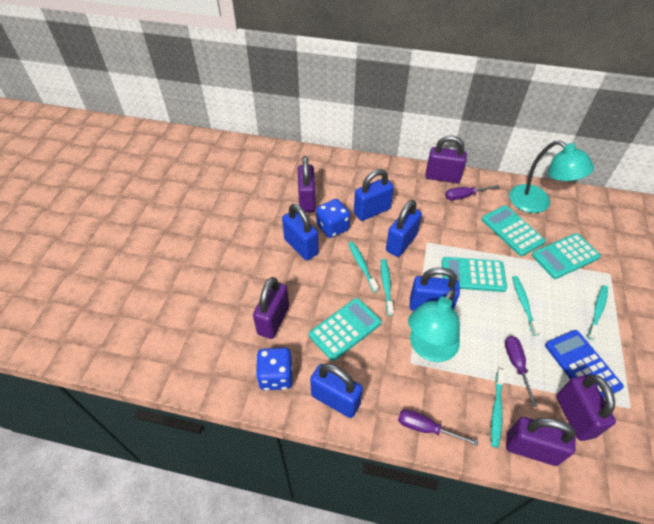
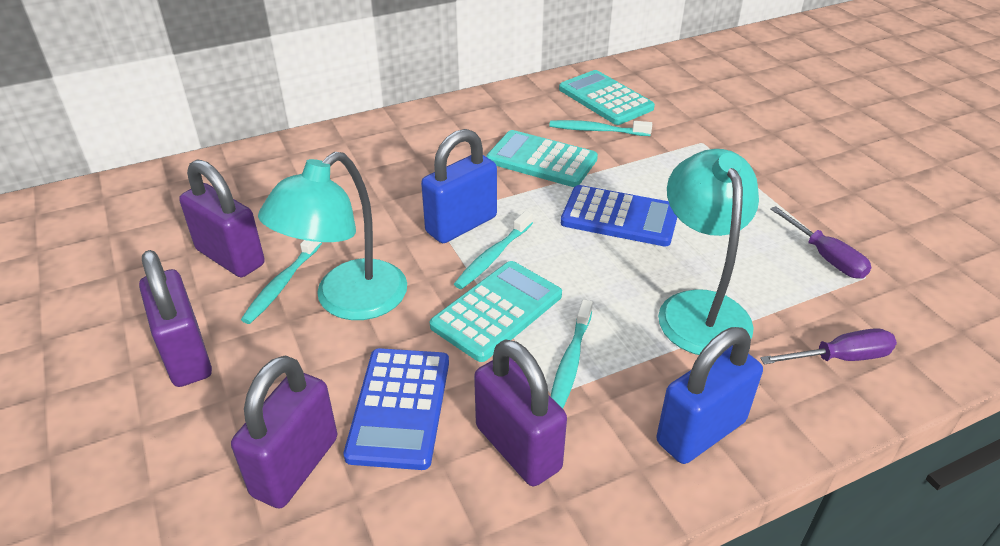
blue calculator: 1 -> 2
blue dice: 2 -> 0
blue padlock: 5 -> 2
purple padlock: 5 -> 4
purple screwdriver: 3 -> 2
turquoise calculator: 4 -> 3
turquoise toothbrush: 5 -> 4

